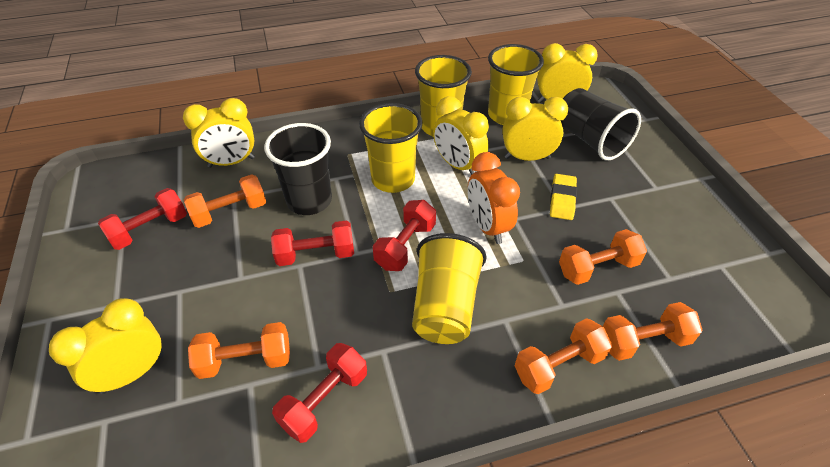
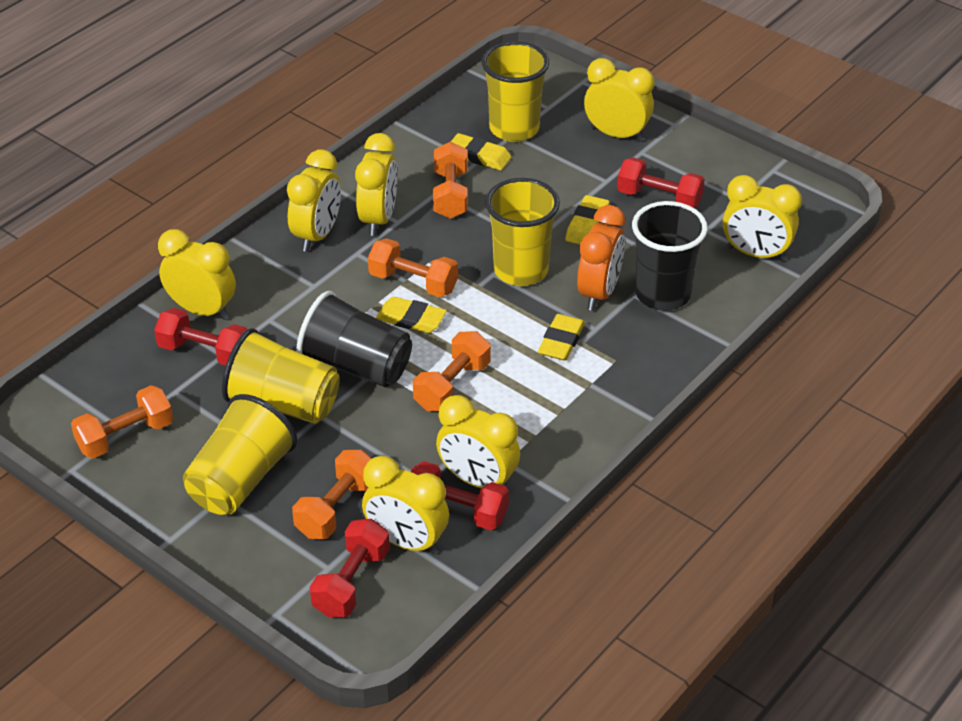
yellow clock: 5 -> 7
yellow eraser: 1 -> 4

